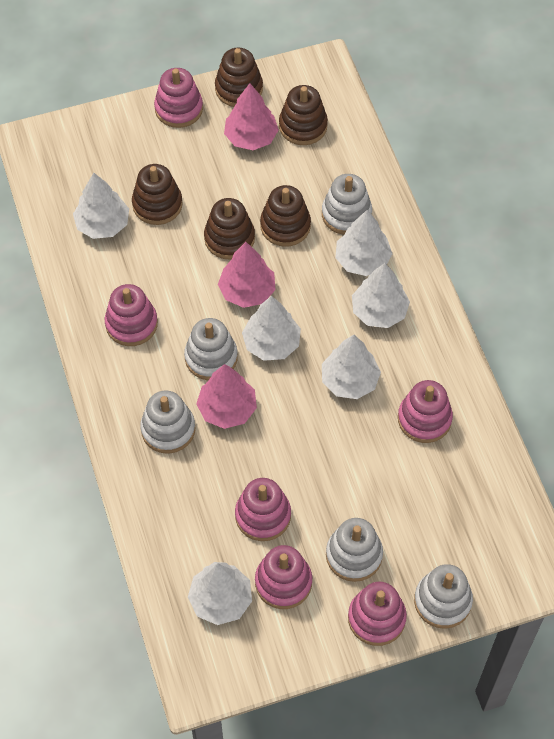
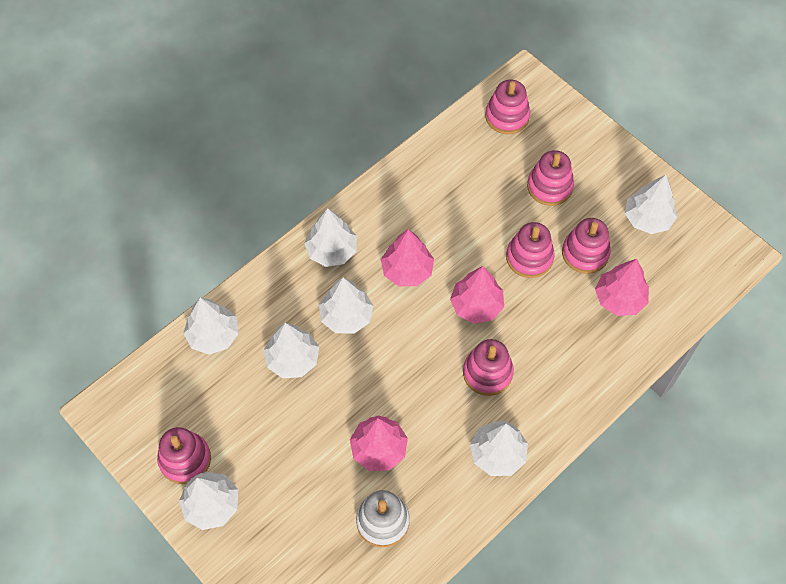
brown stacking toy: 5 -> 0
pink tree: 3 -> 4
white stacking toy: 5 -> 1
white tree: 6 -> 7

